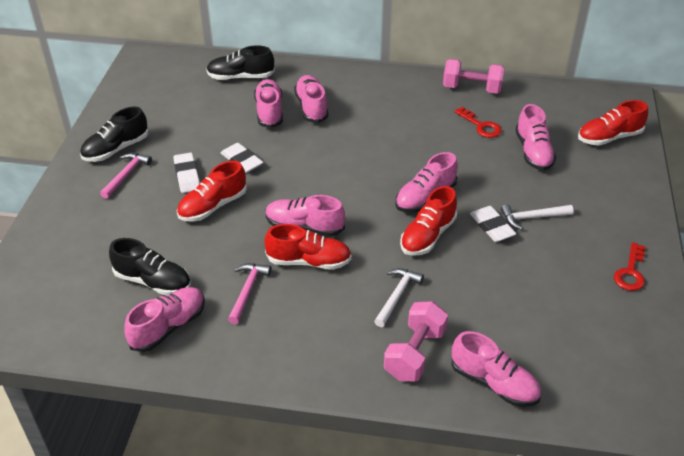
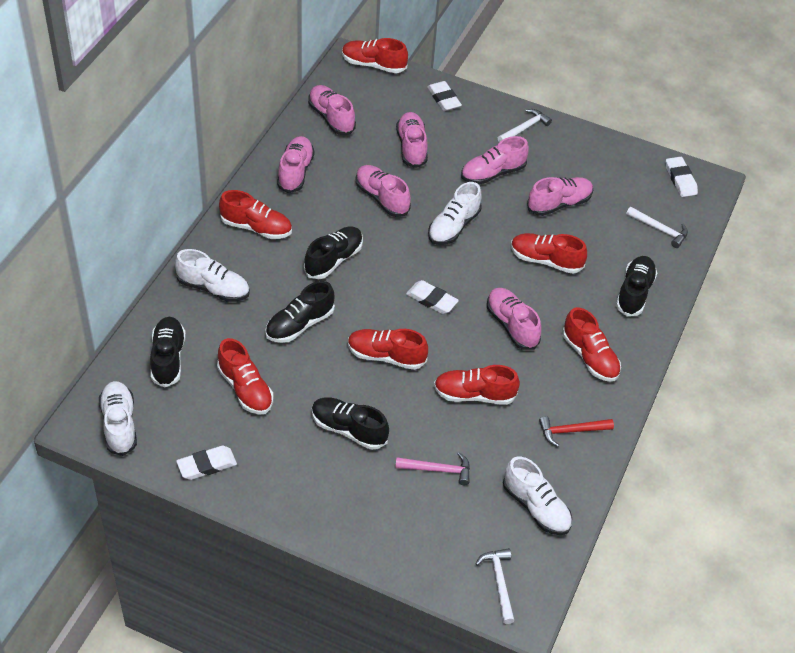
black shoe: 3 -> 5
pink dumbbell: 2 -> 0
pink hammer: 2 -> 1
red hammer: 0 -> 1
red key: 2 -> 0
red shoe: 4 -> 7
white eraser: 3 -> 4
white hammer: 2 -> 3
white shoe: 0 -> 4

